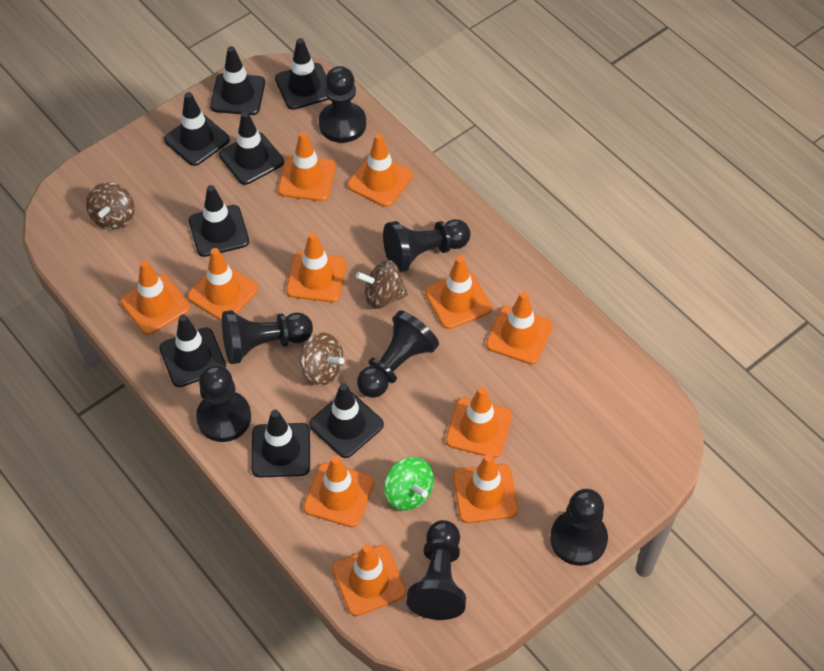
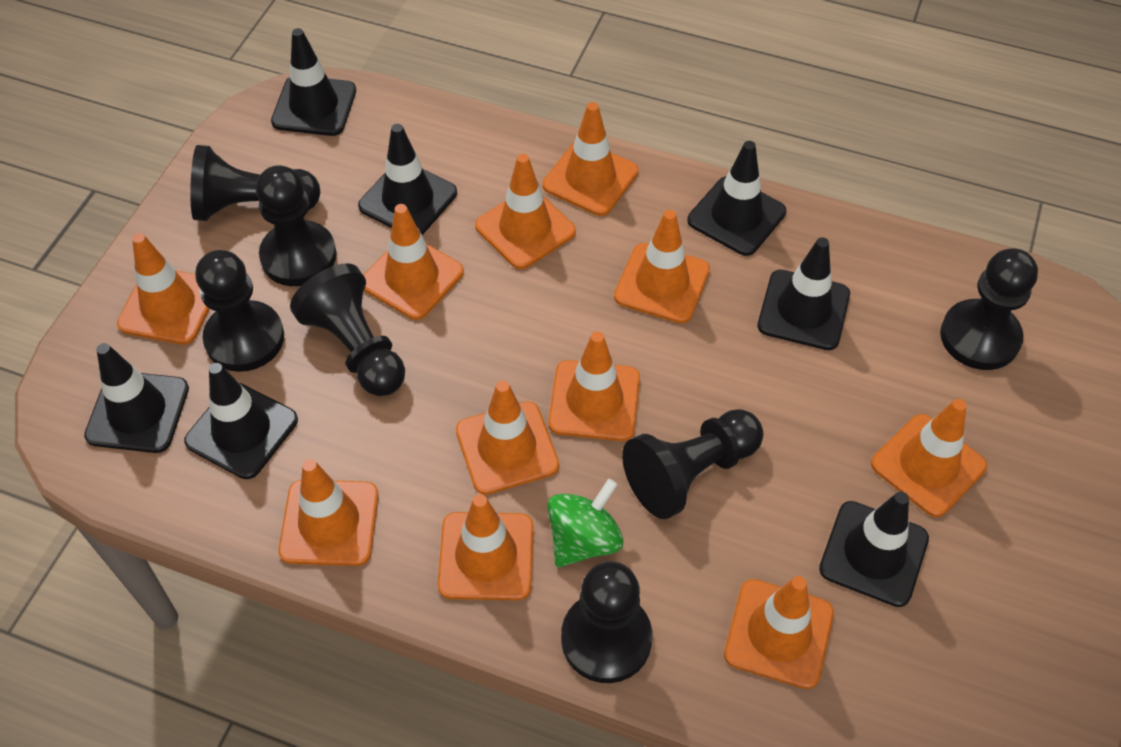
black traffic cone: 8 -> 7
brown spinning top: 3 -> 0

